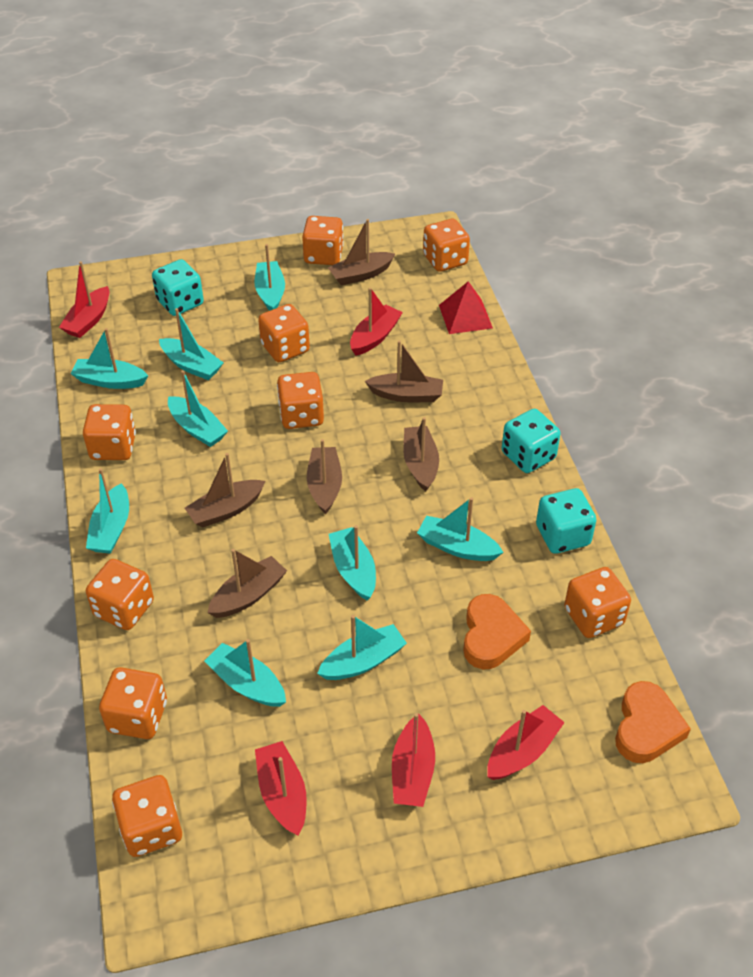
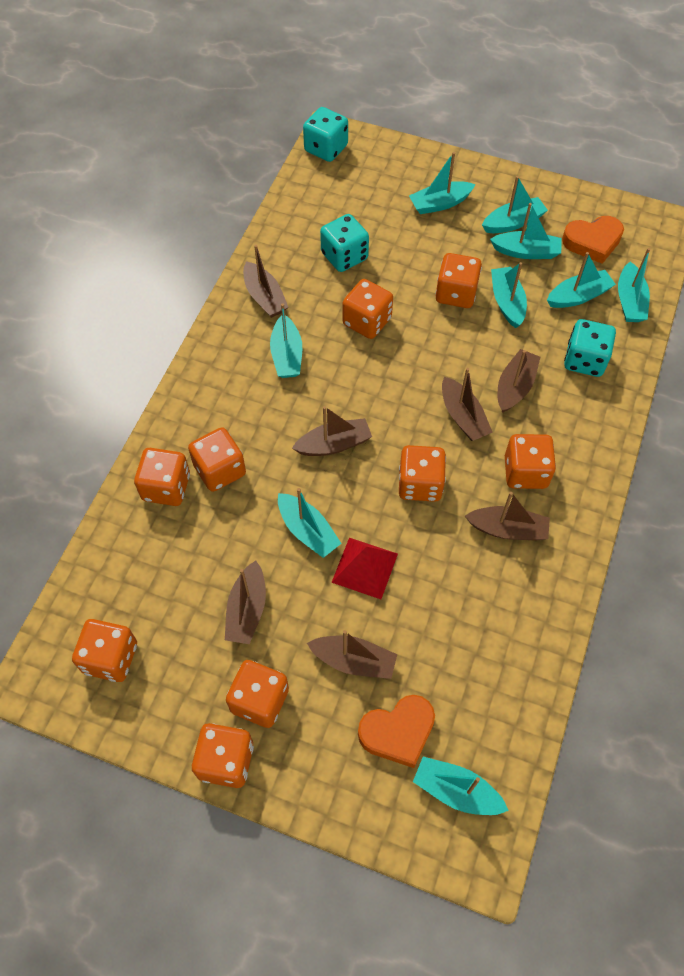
brown boat: 6 -> 7
red boat: 5 -> 0

